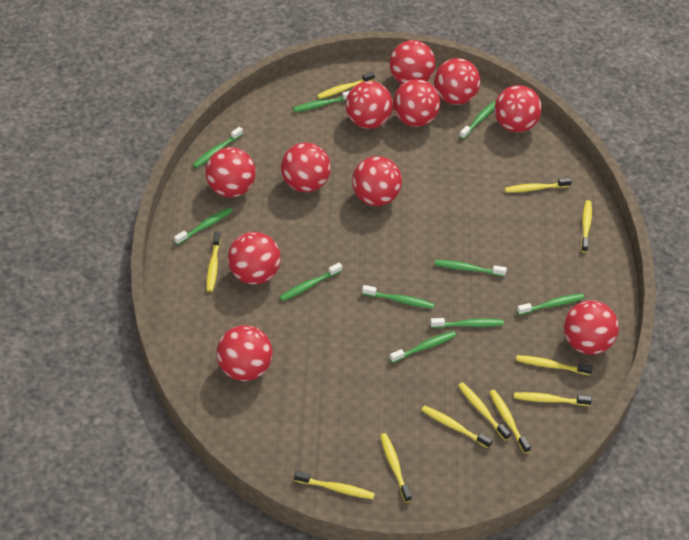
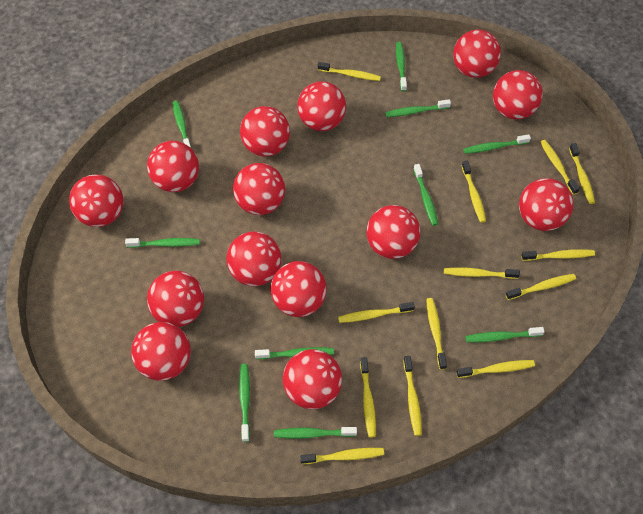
red ball: 11 -> 14
yellow toothbrush: 11 -> 13

